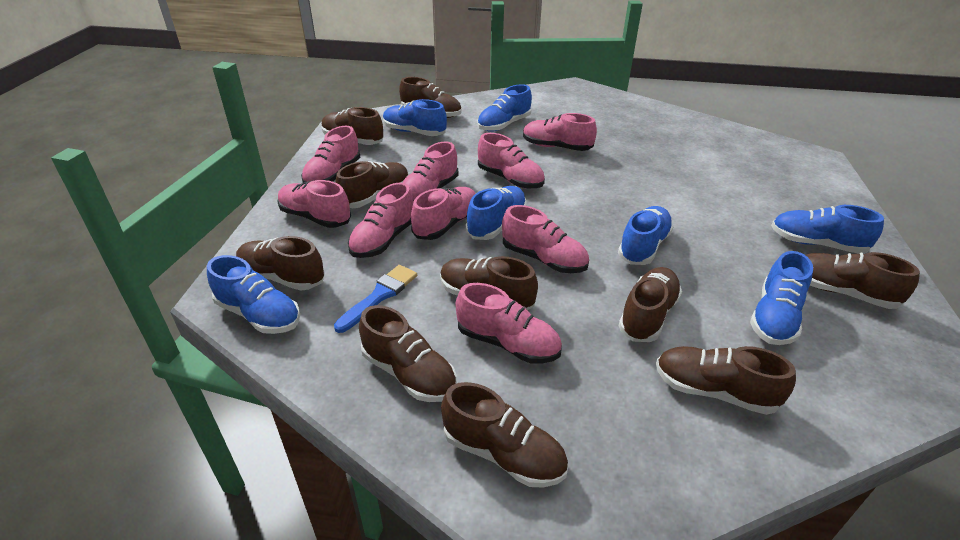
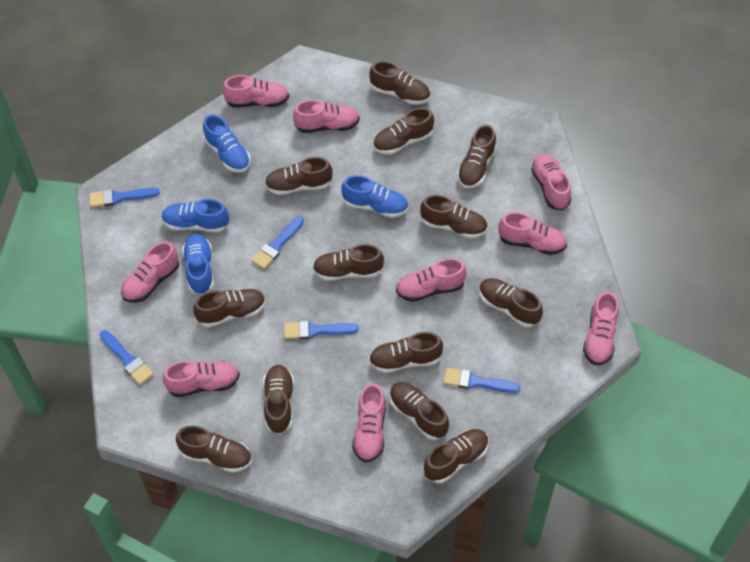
blue brush: 1 -> 5
blue shoe: 7 -> 4
brown shoe: 10 -> 13

